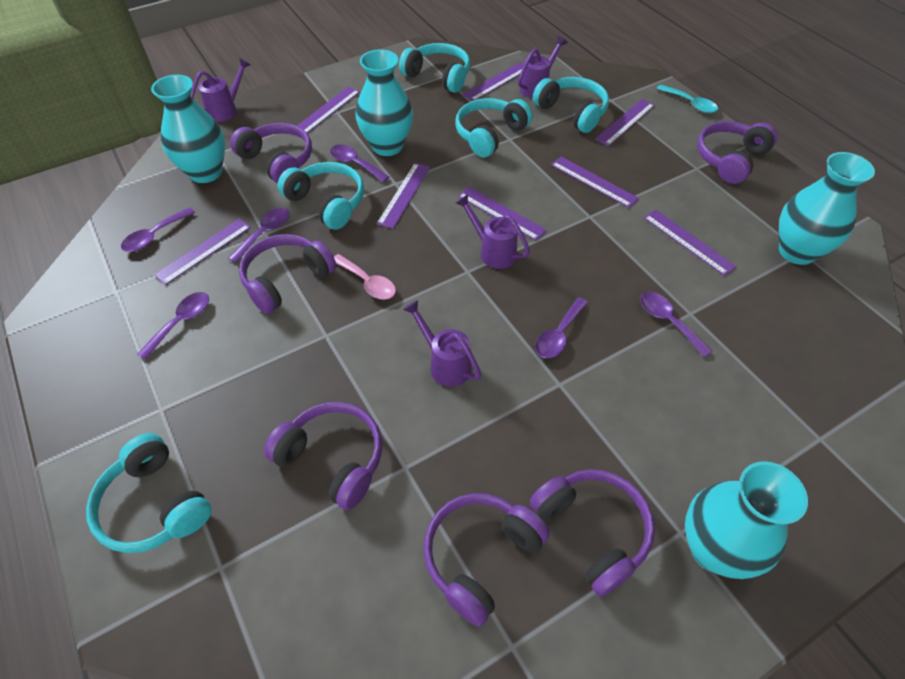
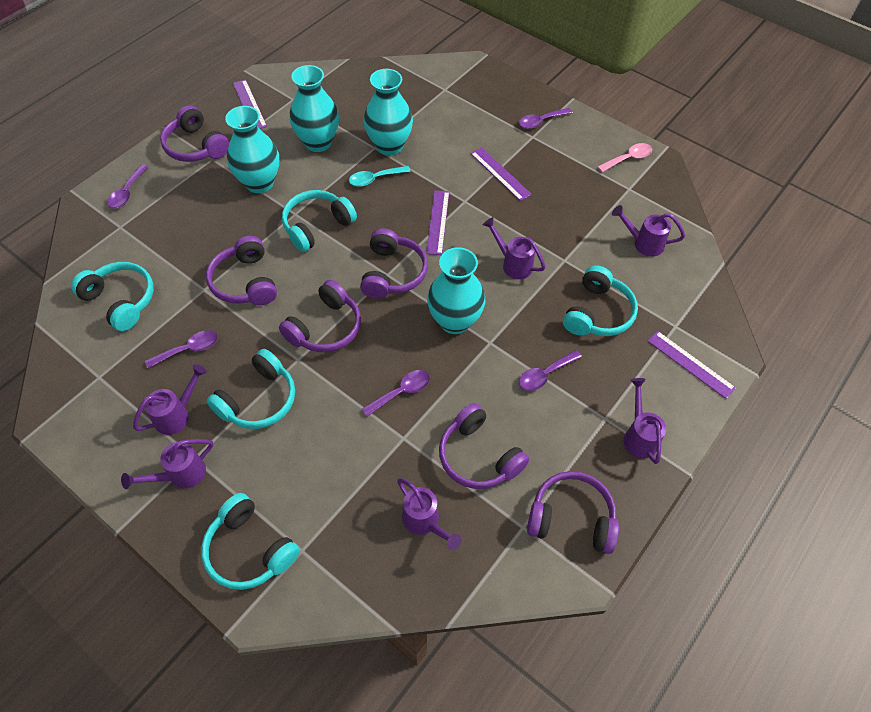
purple ruler: 8 -> 4
purple spoon: 6 -> 5
purple watering can: 4 -> 6

